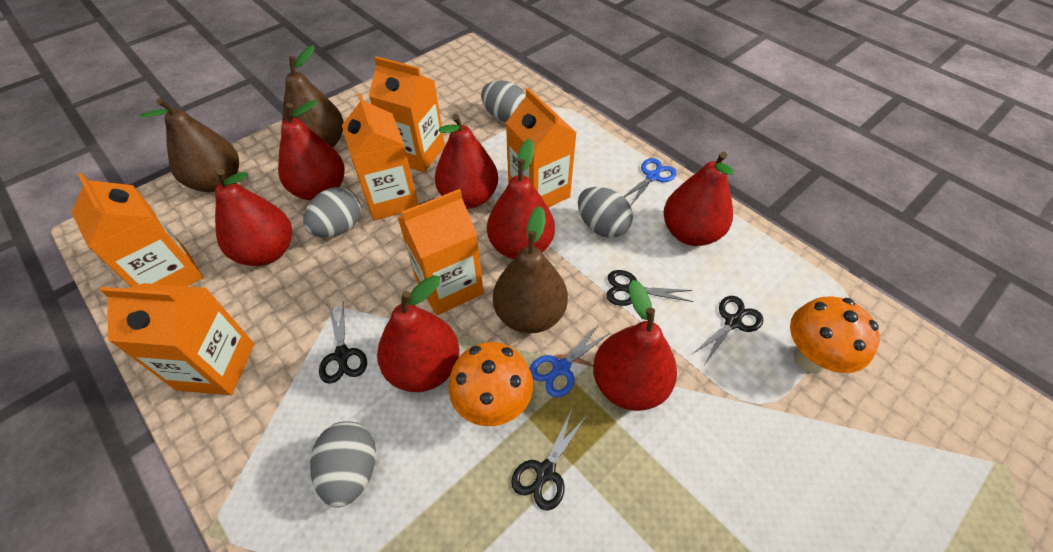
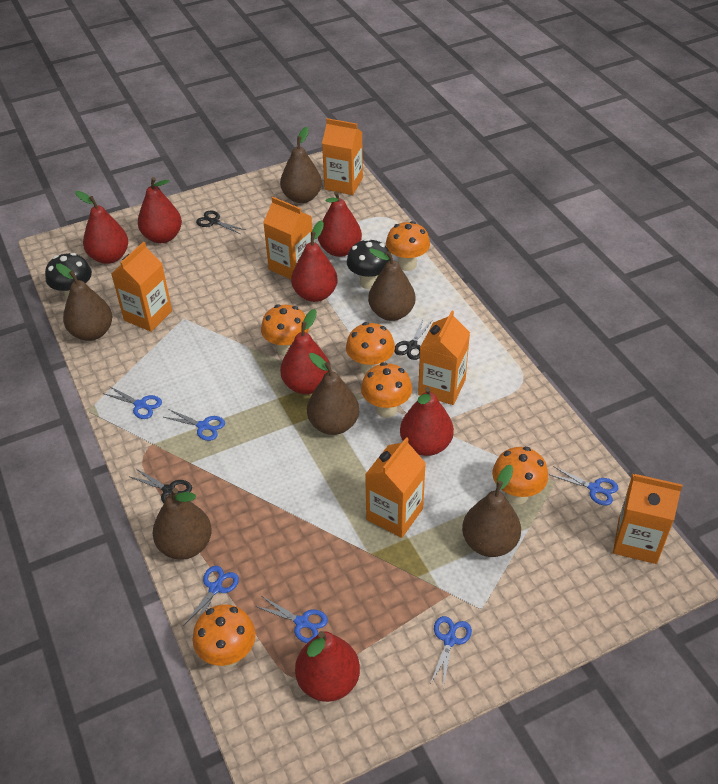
black mushroom: 0 -> 2
black scissors: 4 -> 3
blue scissors: 2 -> 6
brown pear: 3 -> 6
grey egg: 4 -> 0
orange mushroom: 2 -> 6

